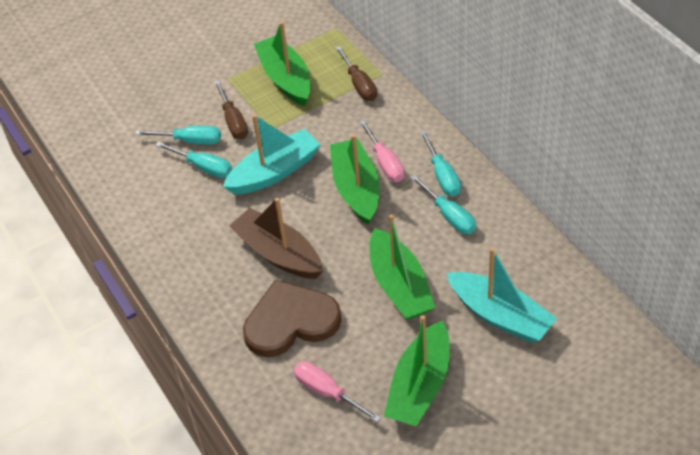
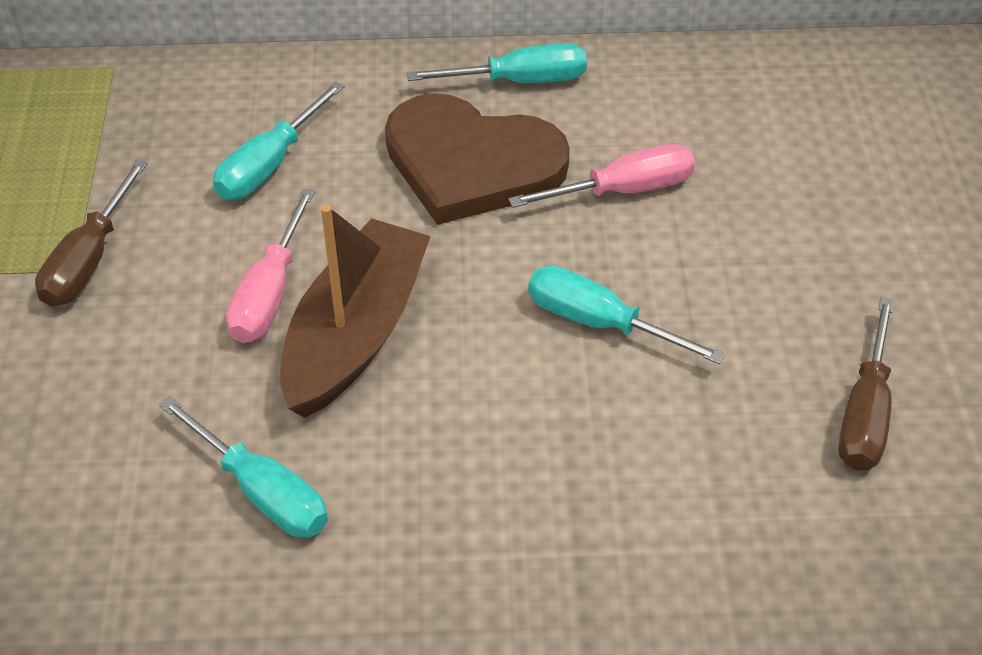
green boat: 4 -> 0
turquoise boat: 2 -> 0

